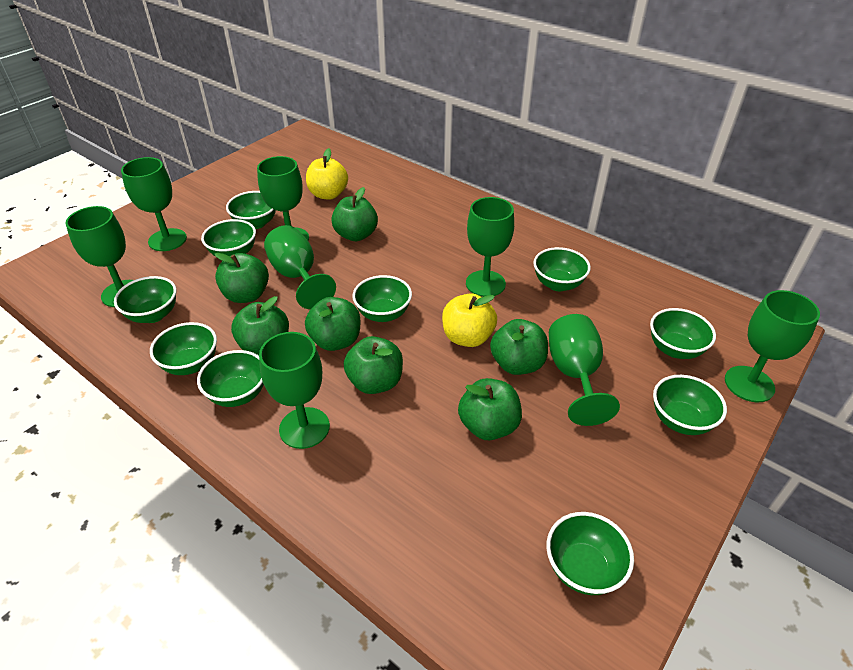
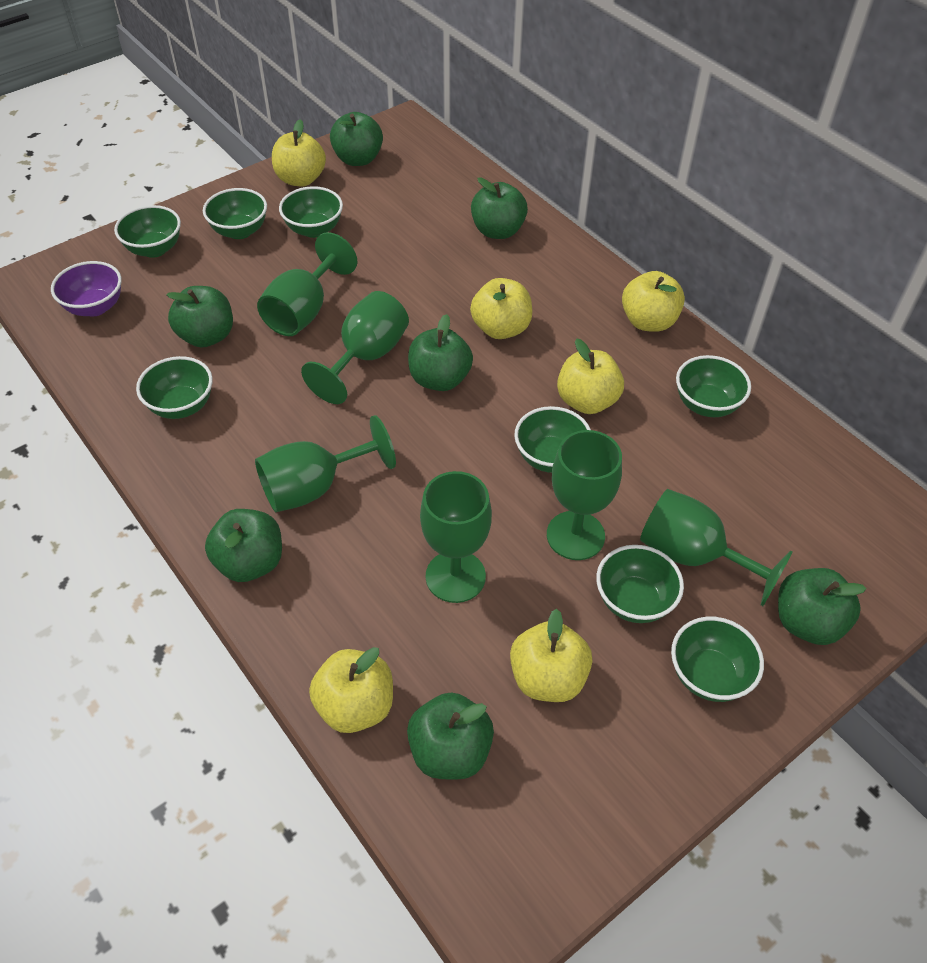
green bowl: 10 -> 8
green goblet: 8 -> 6
purple bowl: 0 -> 1
yellow apple: 2 -> 6

